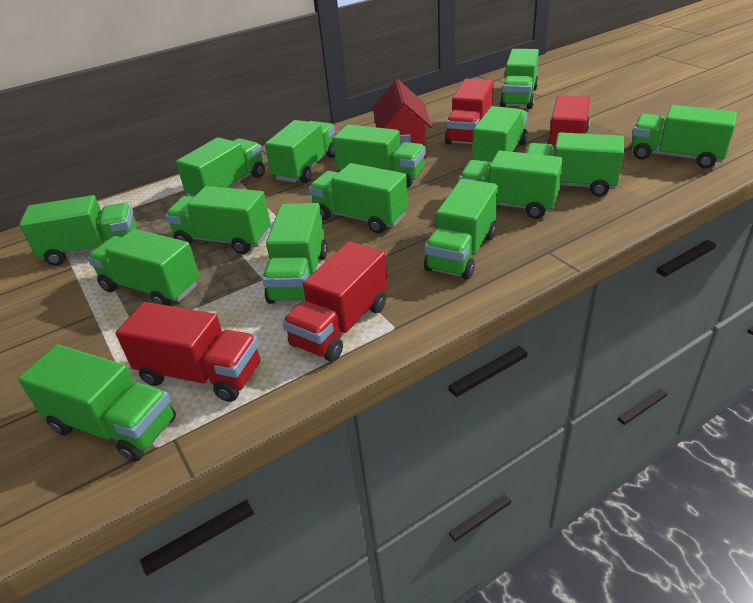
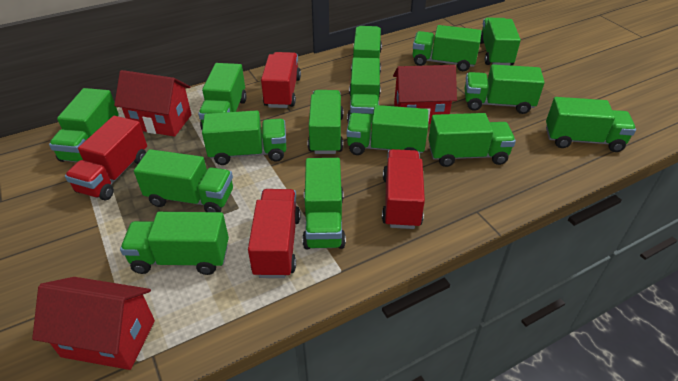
red house: 1 -> 3

